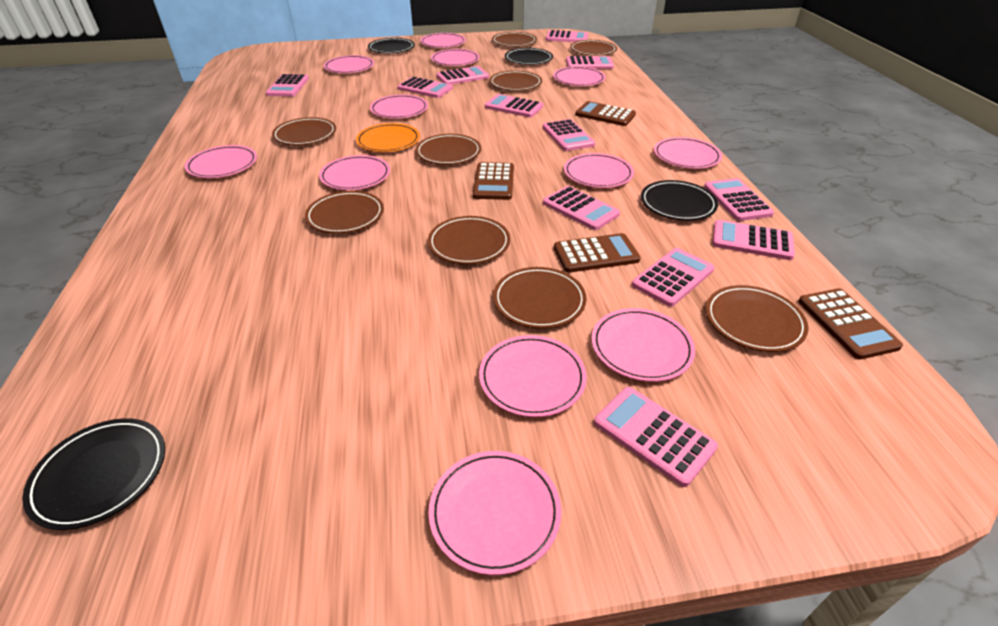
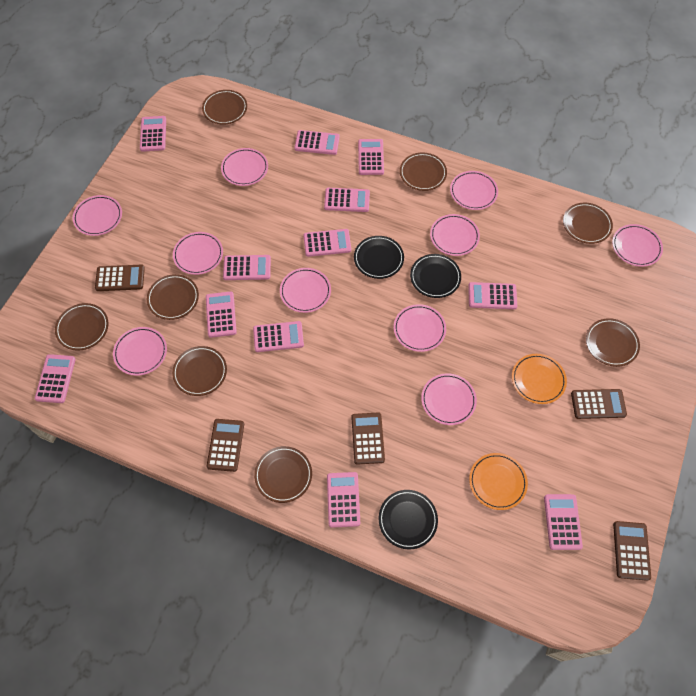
black plate: 4 -> 3
brown calculator: 4 -> 5
brown plate: 9 -> 8
orange plate: 1 -> 2
pink plate: 12 -> 10

